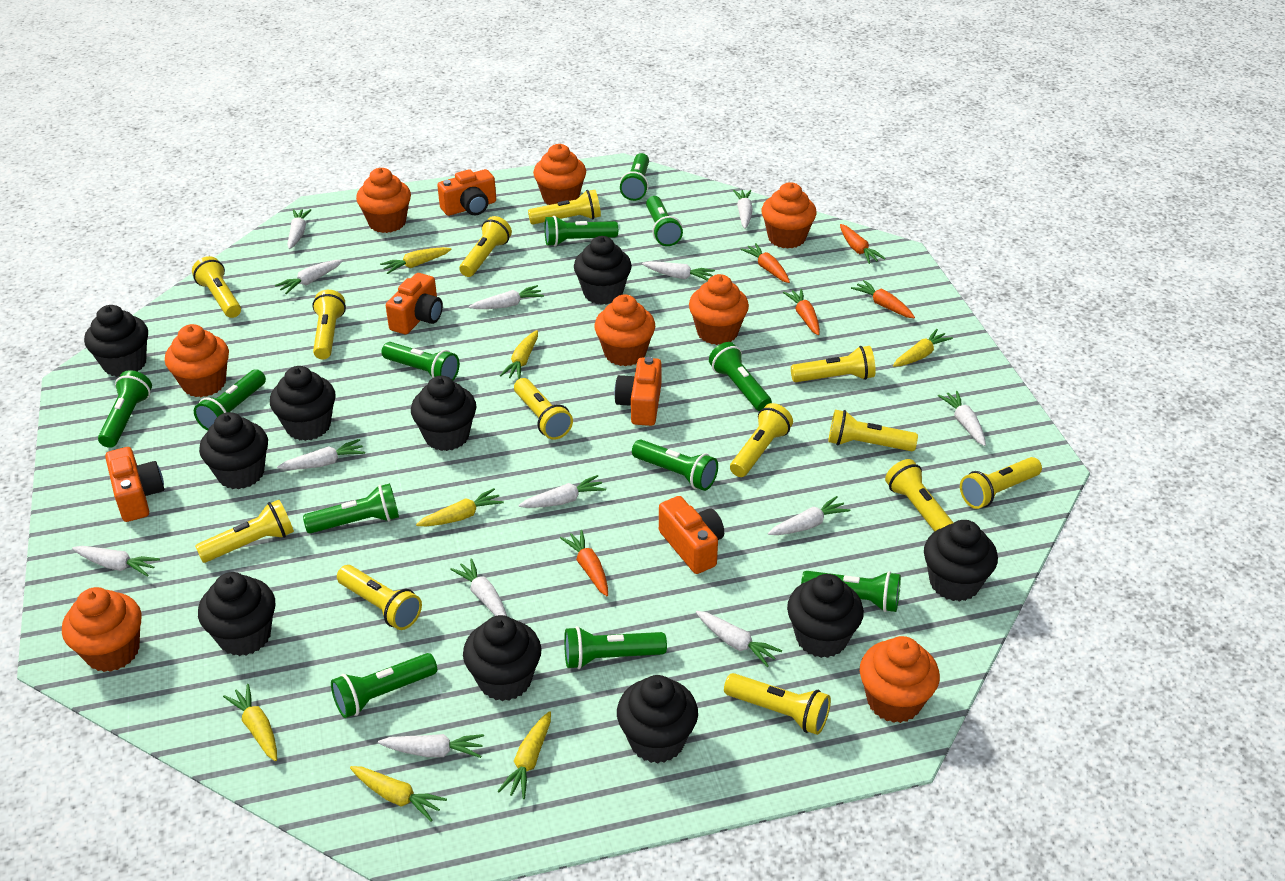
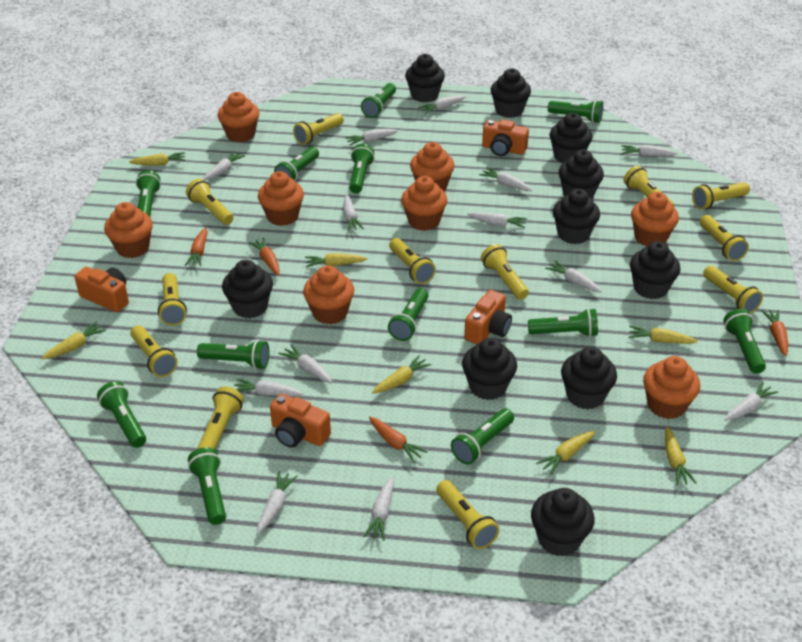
orange camera: 5 -> 4
orange carrot: 5 -> 4
yellow flashlight: 13 -> 12

